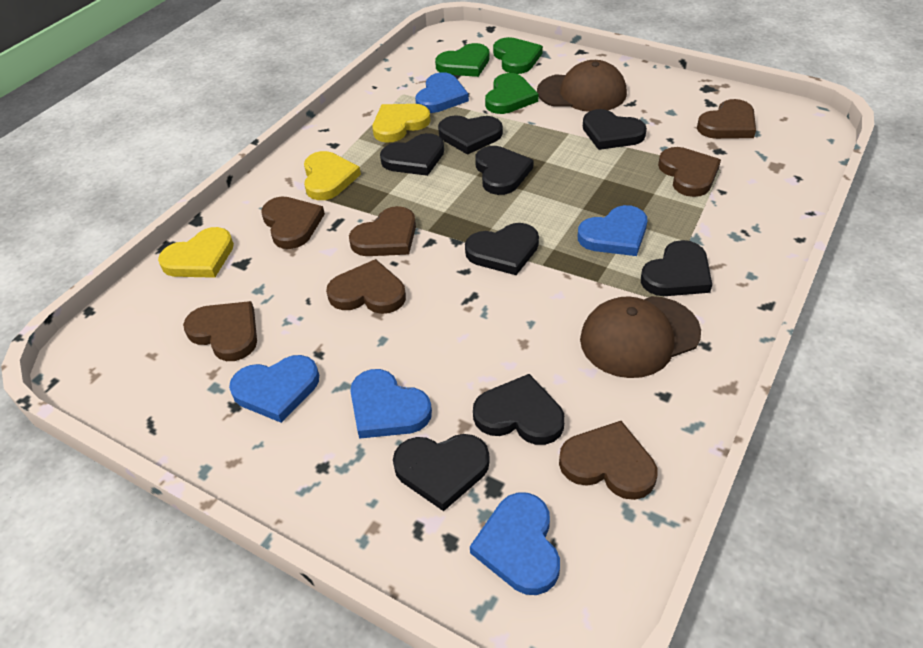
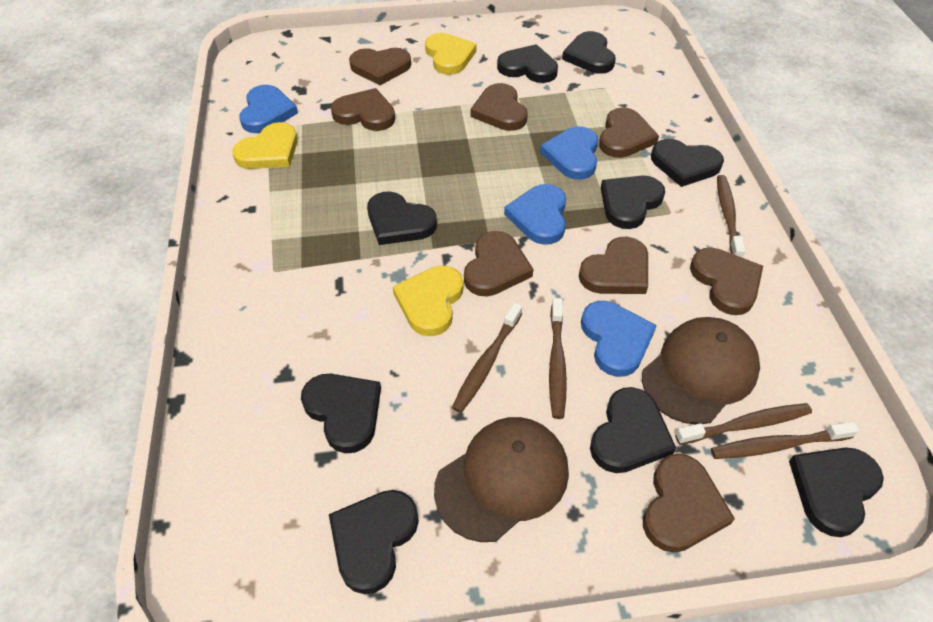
black heart: 8 -> 9
blue heart: 5 -> 4
brown heart: 7 -> 8
brown toothbrush: 0 -> 5
green heart: 3 -> 0

